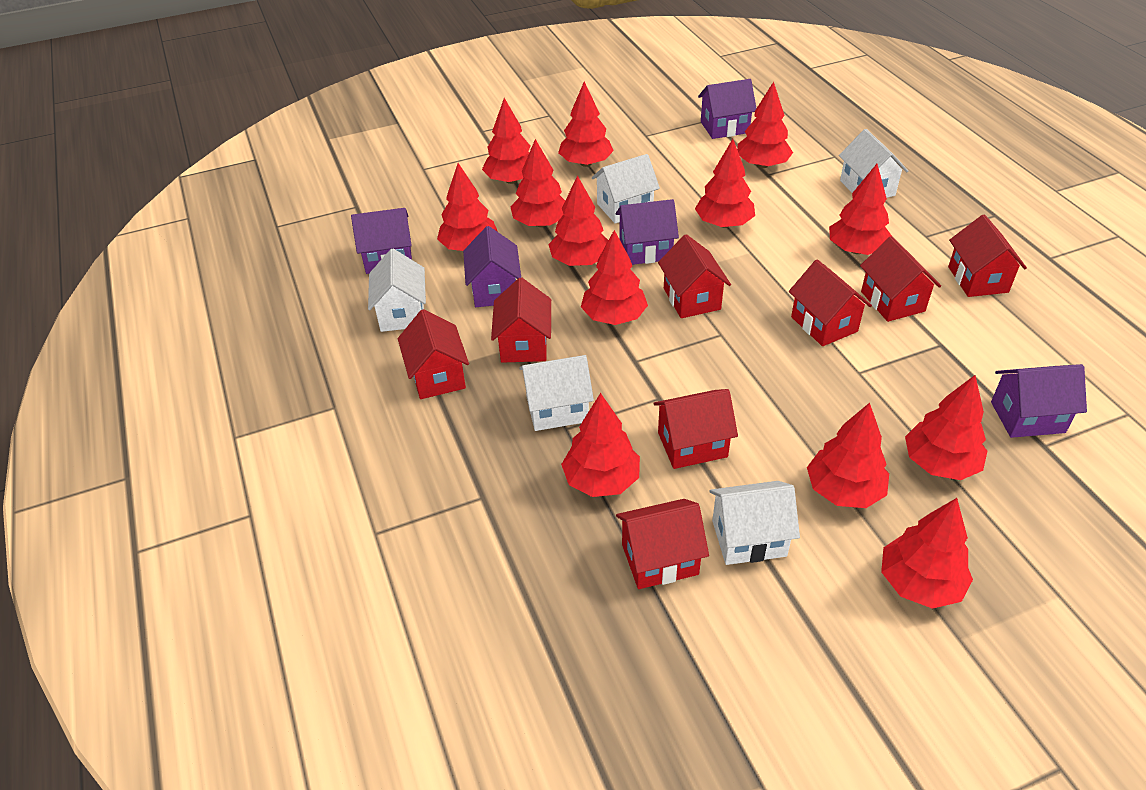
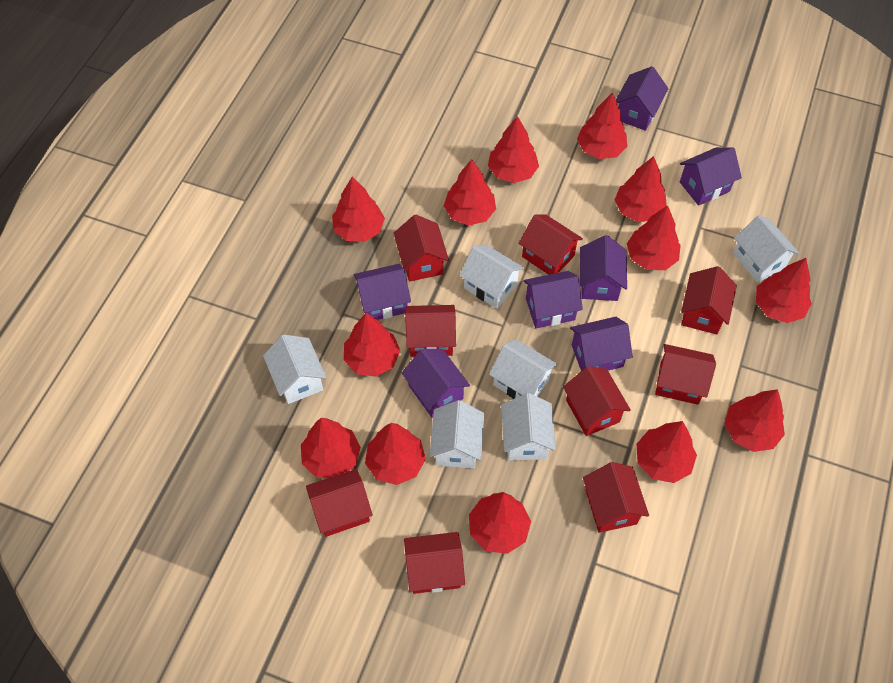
purple house: 5 -> 7
red house: 8 -> 9
white house: 5 -> 6

